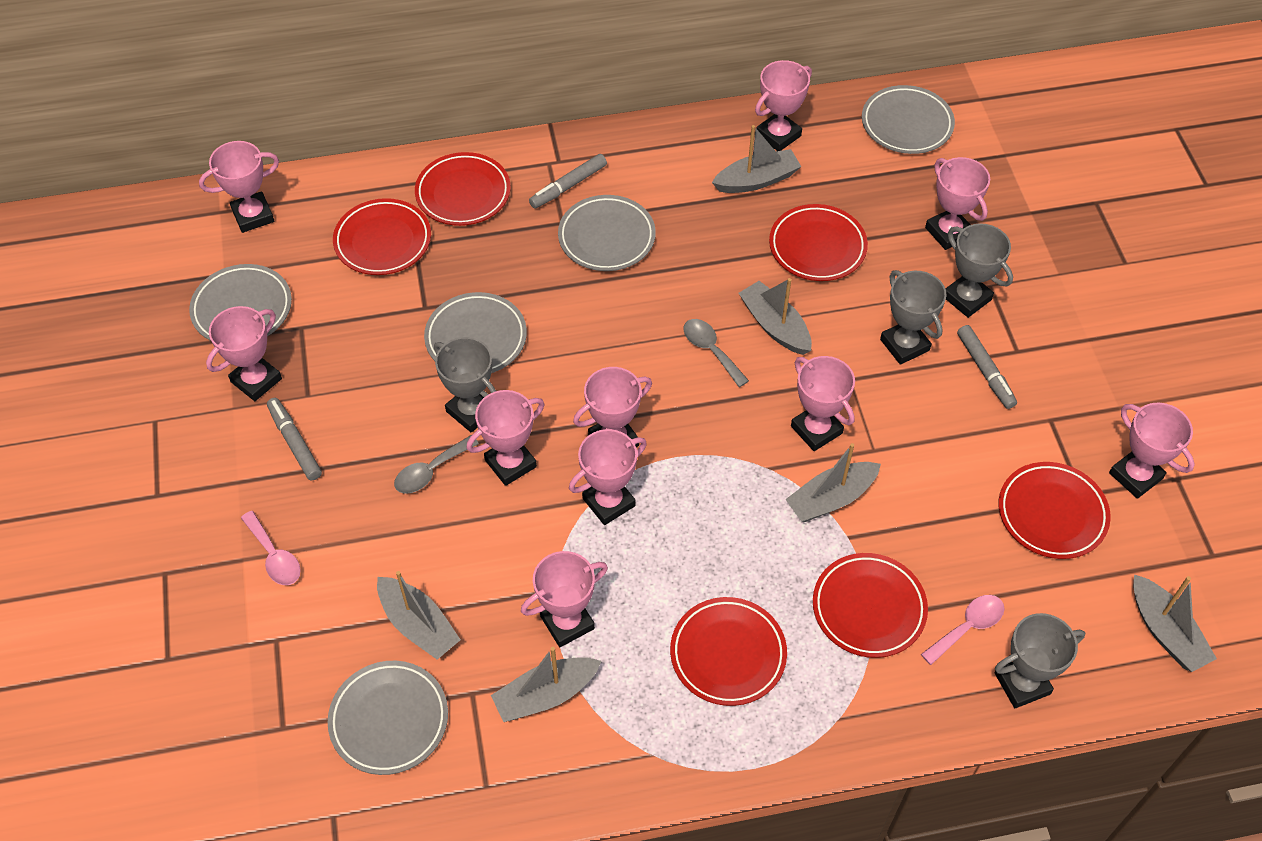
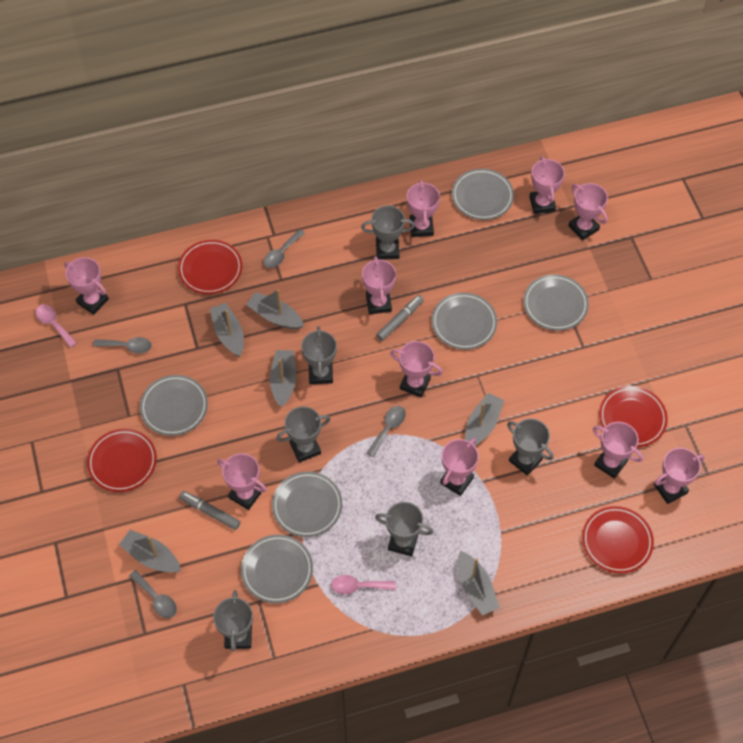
grey marker: 3 -> 2
grey plate: 5 -> 6
grey spoon: 2 -> 4
grey trophy: 4 -> 6
red plate: 6 -> 4

